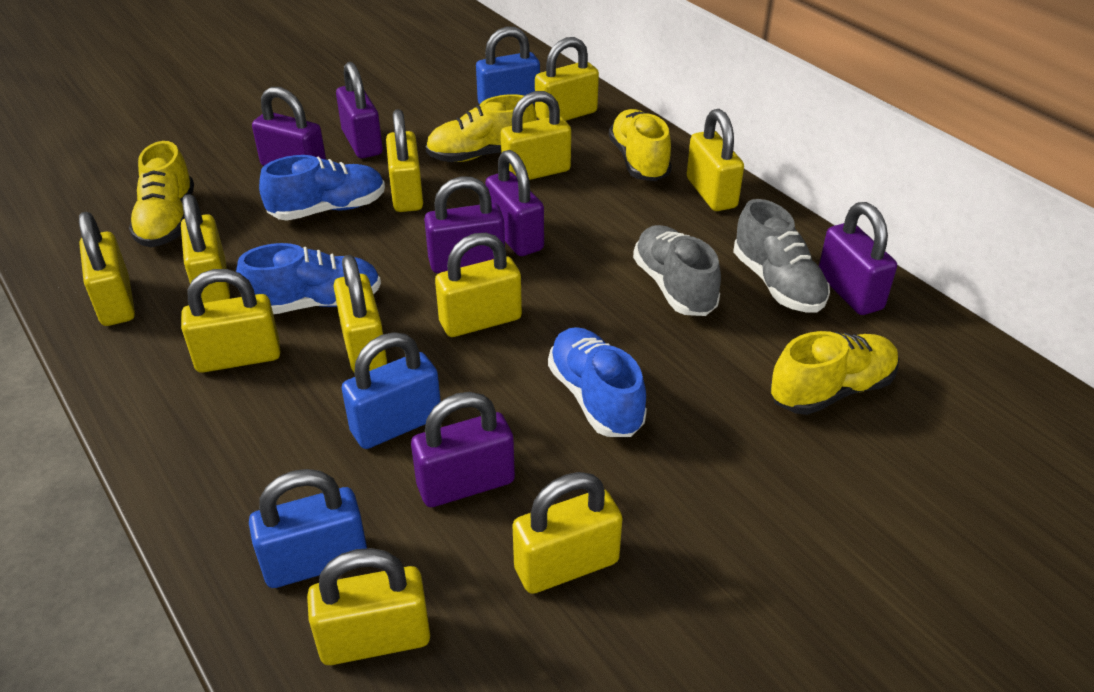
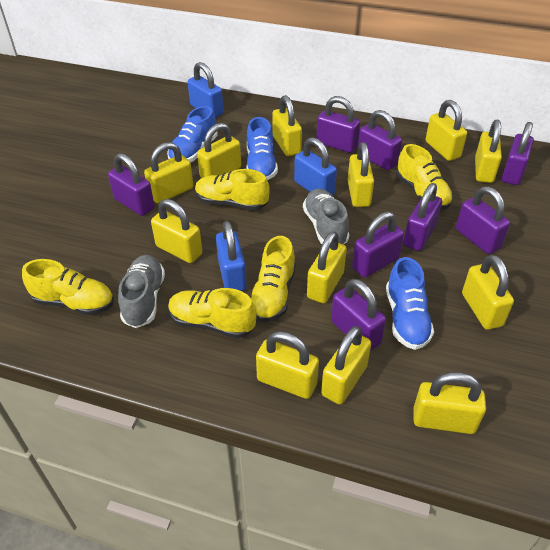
purple padlock: 6 -> 8
yellow padlock: 11 -> 12
yellow shoe: 4 -> 5

